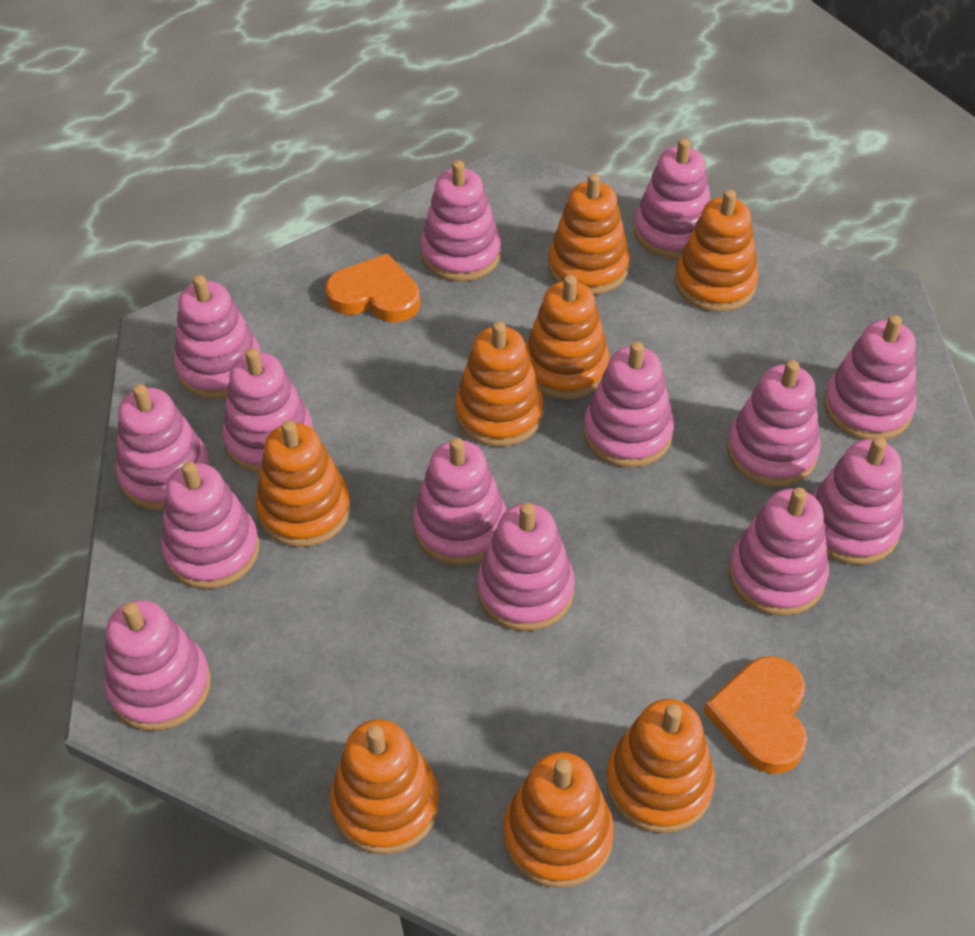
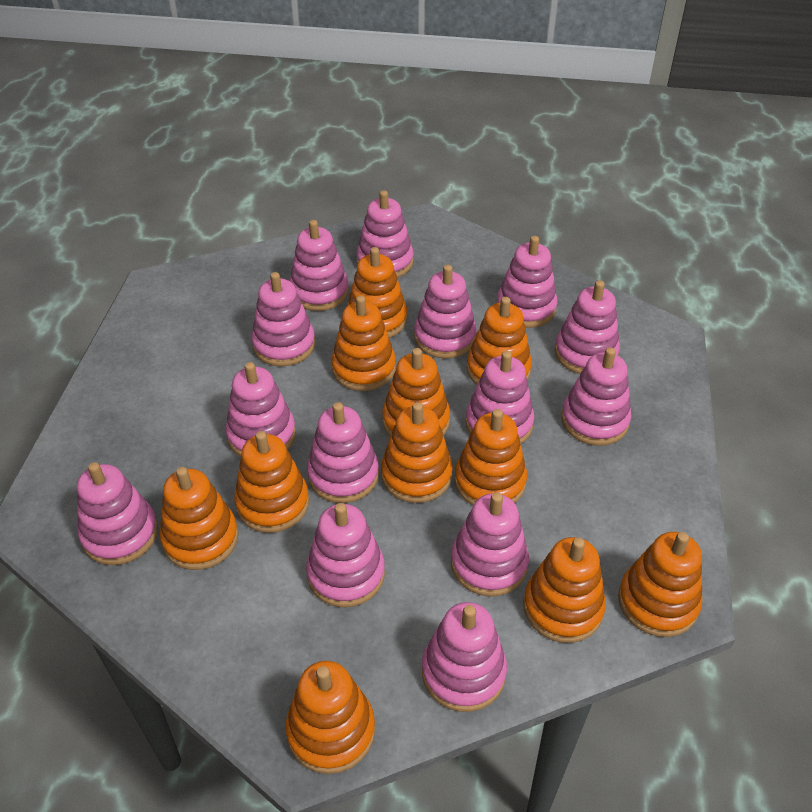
orange heart: 2 -> 0
orange stacking toy: 8 -> 11

